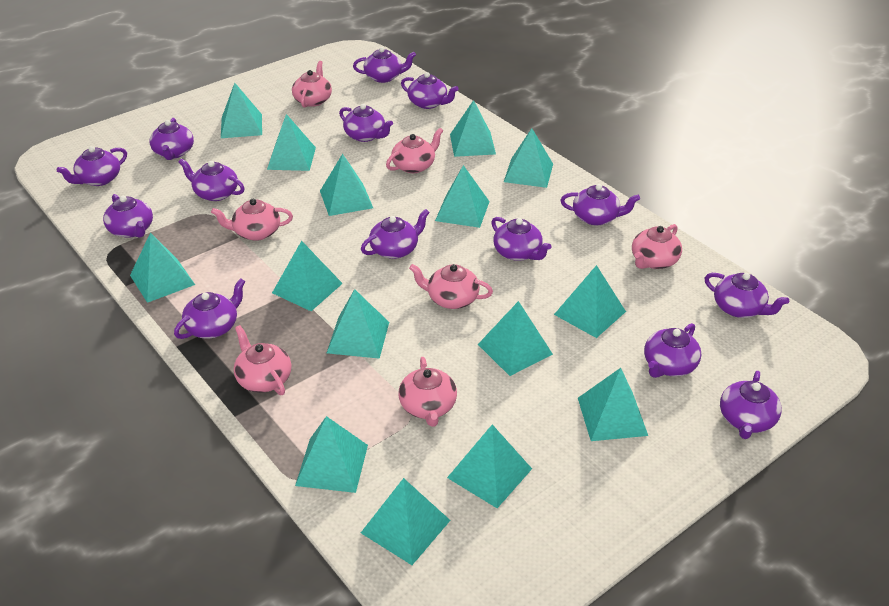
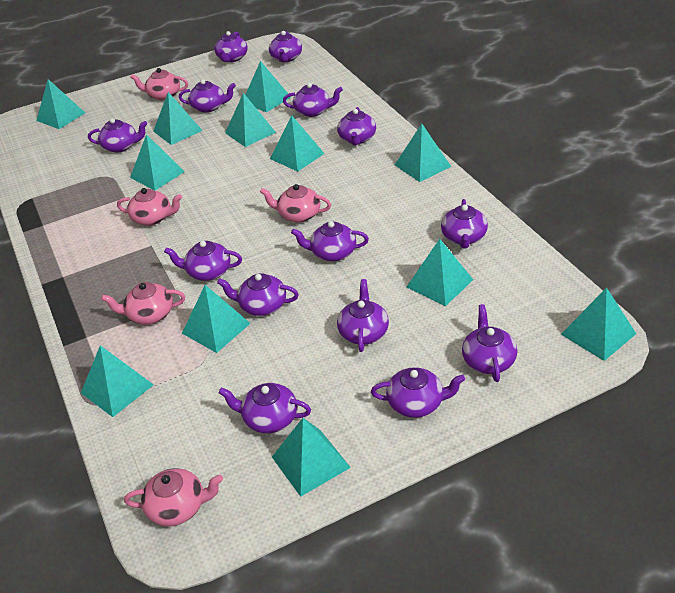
pink teapot: 7 -> 5
turquoise pyramid: 15 -> 12

